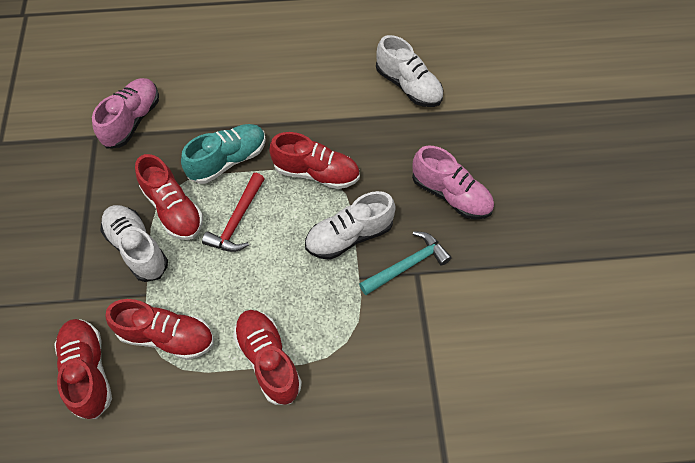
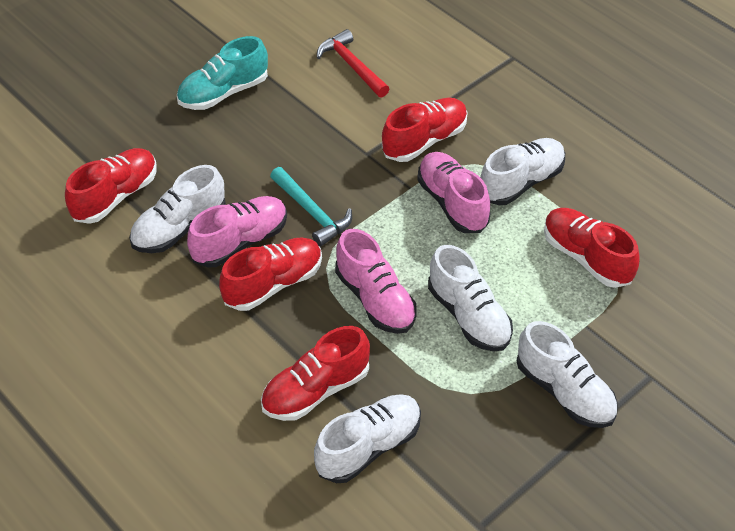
pink shoe: 2 -> 3
white shoe: 3 -> 5

